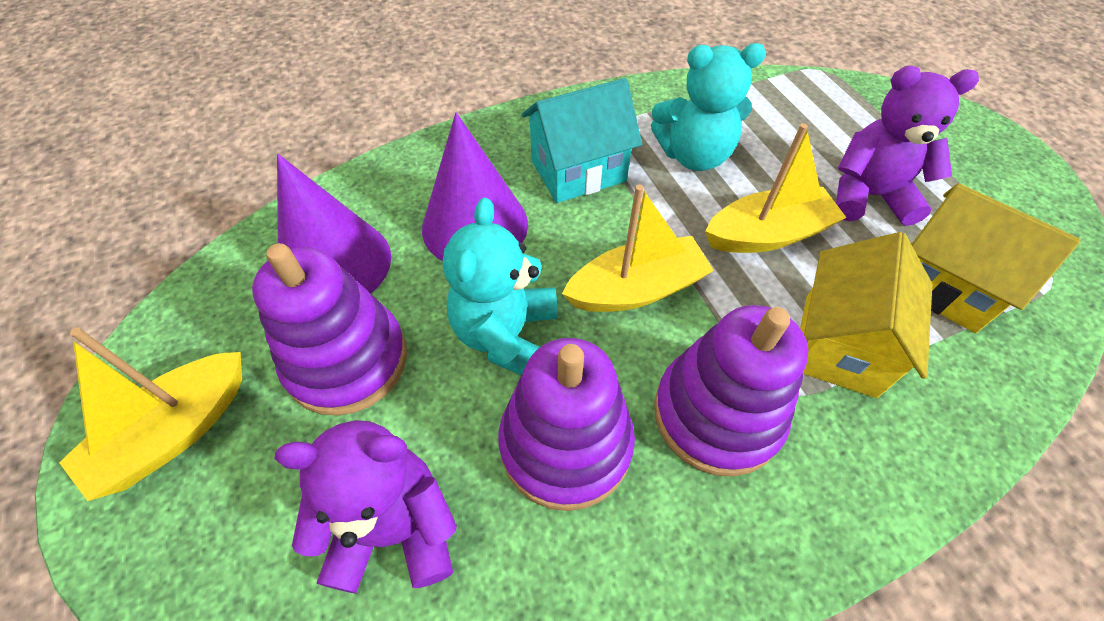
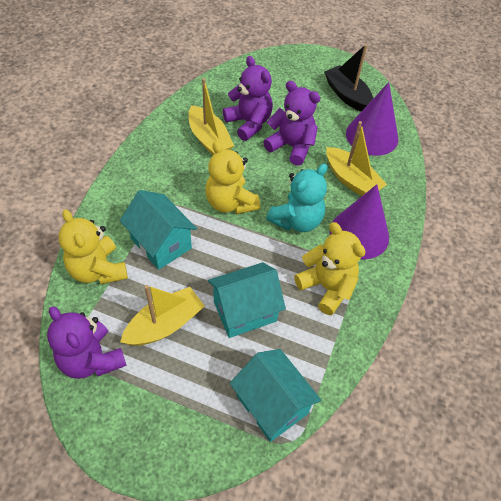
black boat: 0 -> 1
purple stacking toy: 3 -> 0
purple teddy bear: 2 -> 3
turquoise house: 1 -> 3
turquoise teddy bear: 2 -> 1
yellow house: 2 -> 0
yellow teddy bear: 0 -> 3

